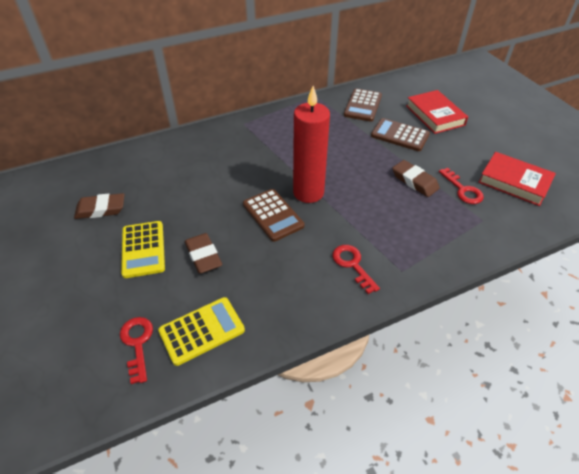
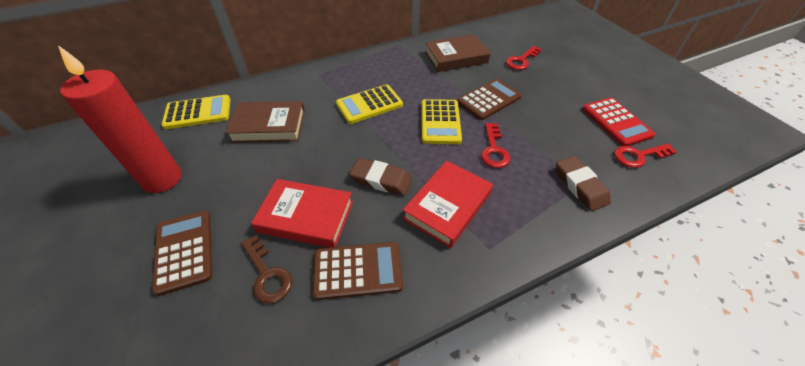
brown book: 0 -> 2
brown eraser: 3 -> 2
brown key: 0 -> 1
red calculator: 0 -> 1
yellow calculator: 2 -> 3

